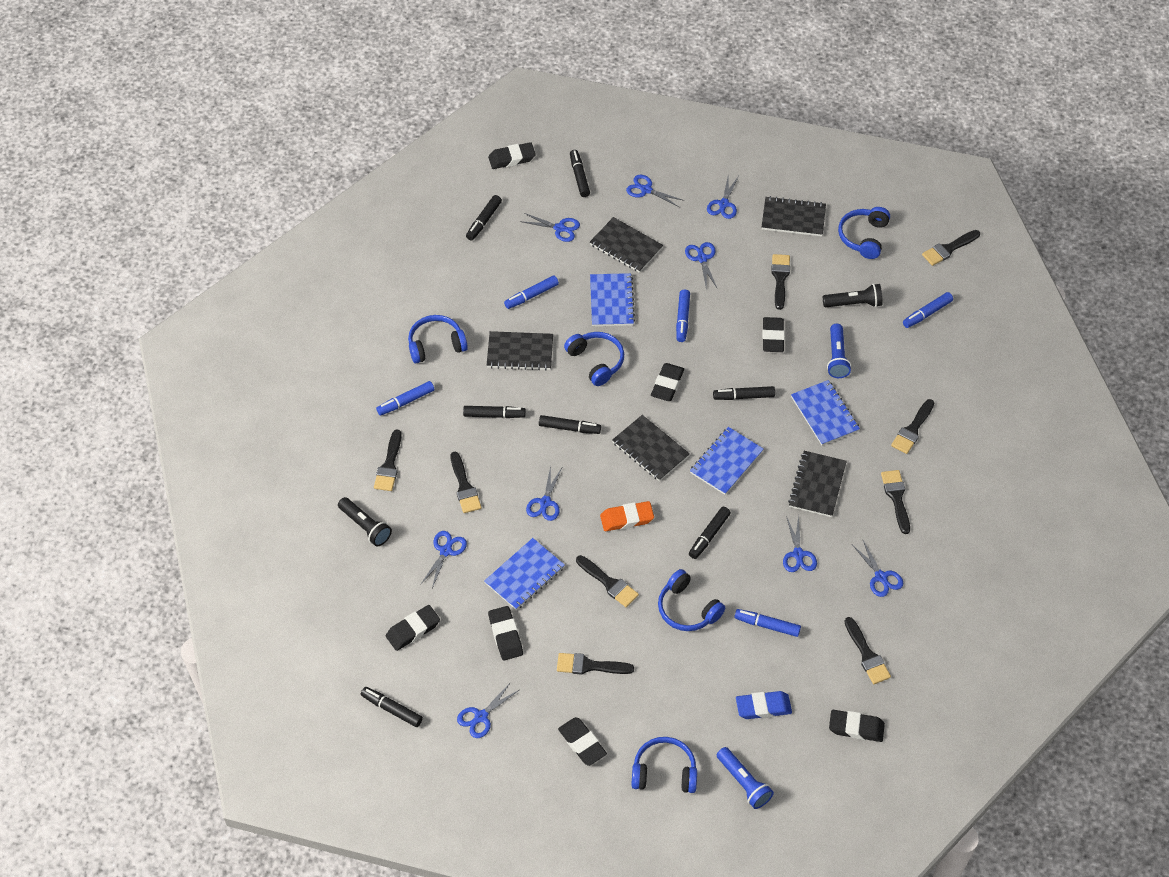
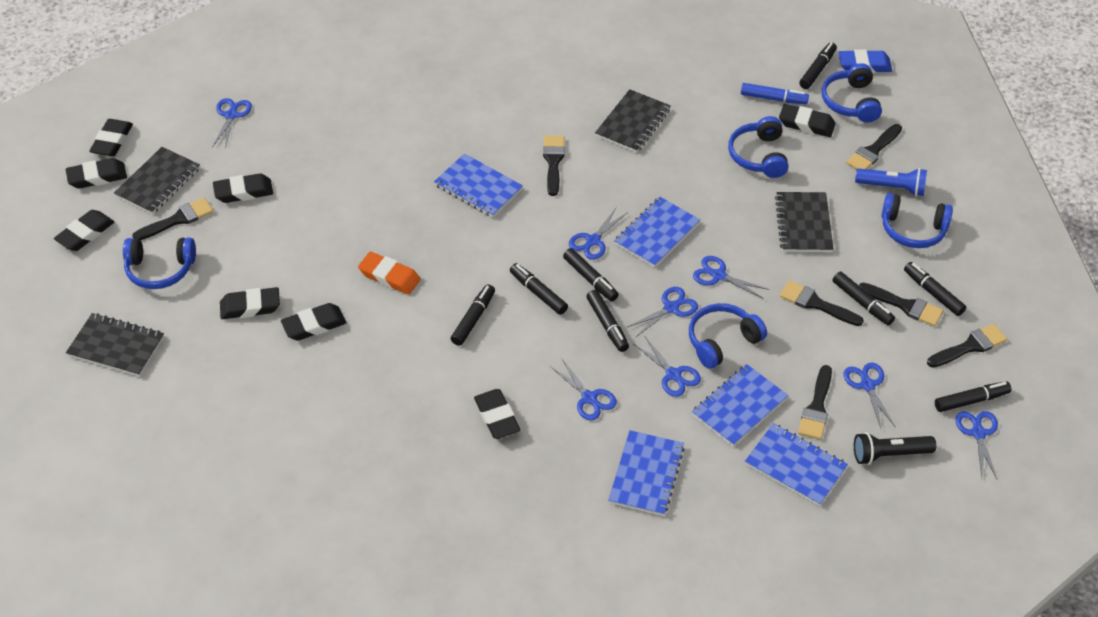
black brush: 9 -> 7
black eraser: 7 -> 8
black flashlight: 2 -> 1
black marker: 7 -> 8
black notebook: 5 -> 4
blue flashlight: 2 -> 1
blue marker: 5 -> 1
blue notebook: 4 -> 5
blue scissors: 9 -> 8

